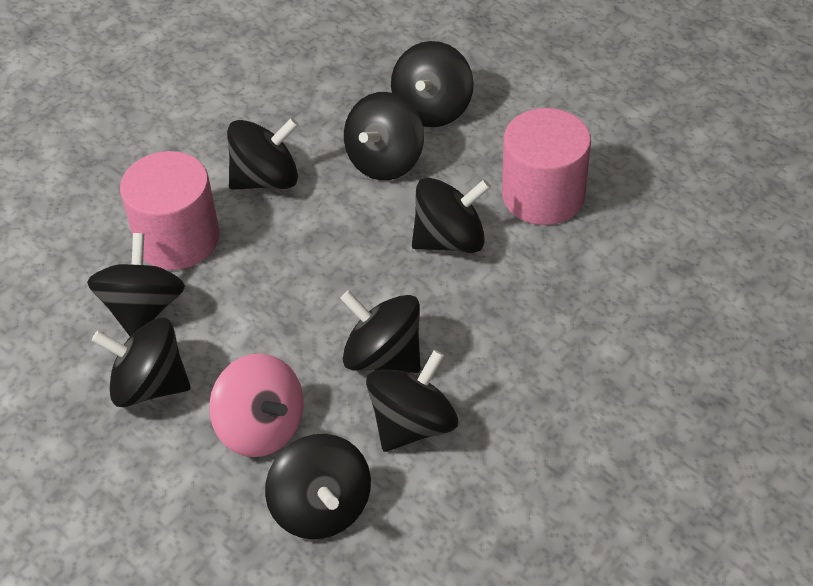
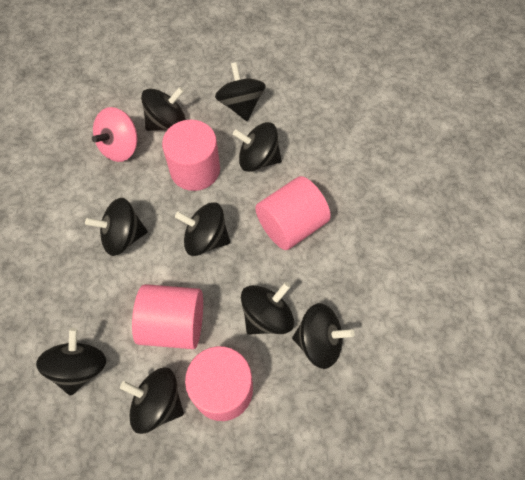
pink cylinder: 2 -> 4

